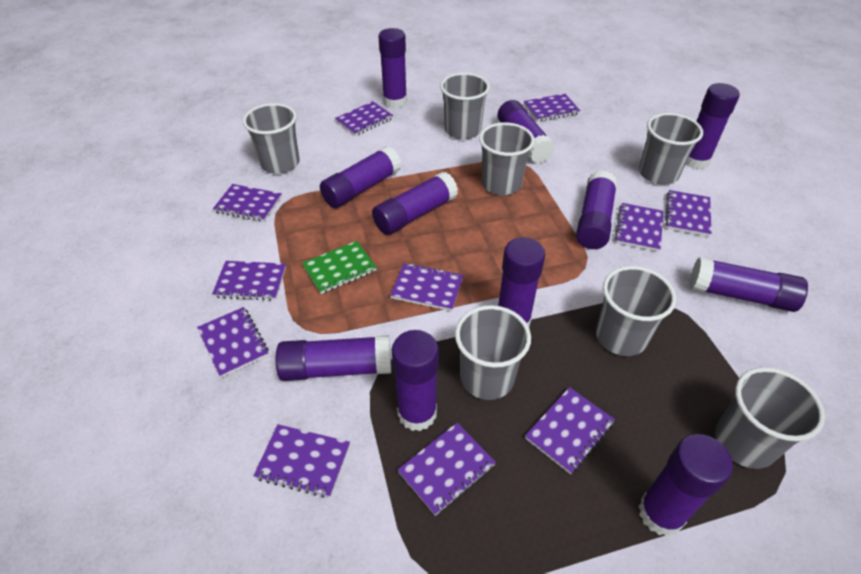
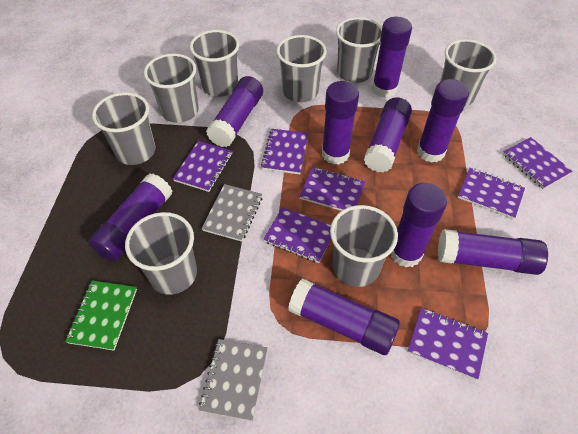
grey cup: 7 -> 8
grey notebook: 0 -> 2
purple glue stick: 11 -> 9
purple notebook: 11 -> 7

